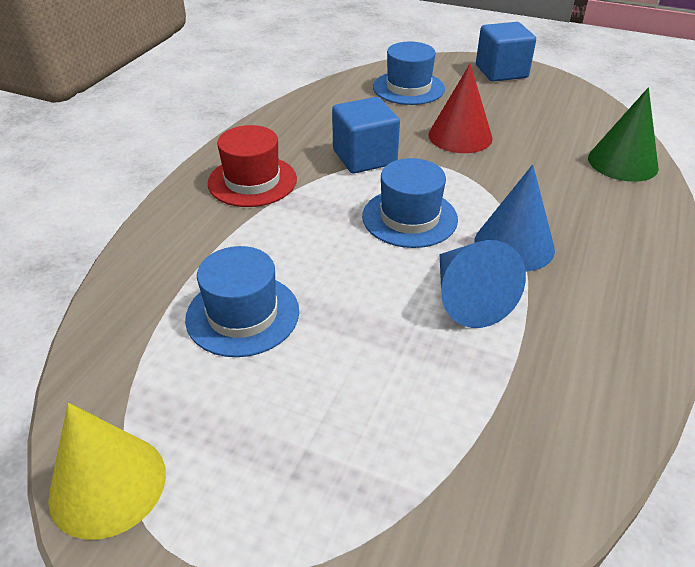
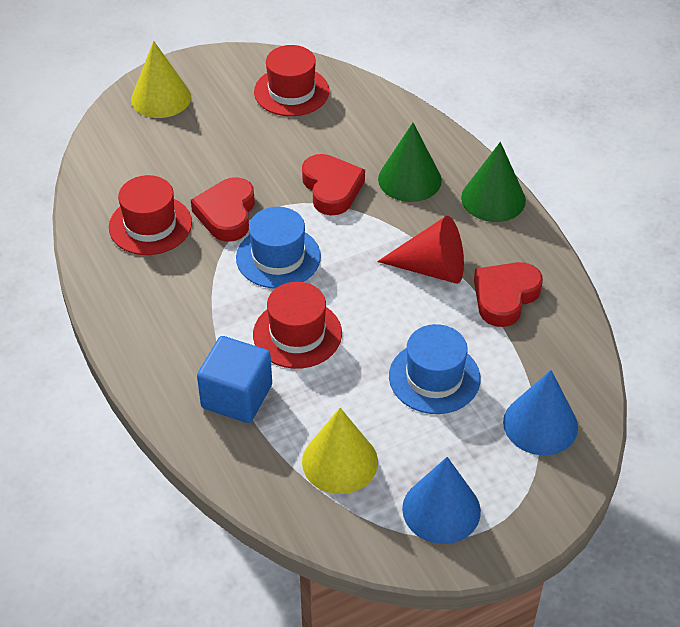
blue cube: 2 -> 1
blue hat: 3 -> 2
green cone: 1 -> 2
red hat: 1 -> 3
red heart: 0 -> 3
yellow cone: 1 -> 2

